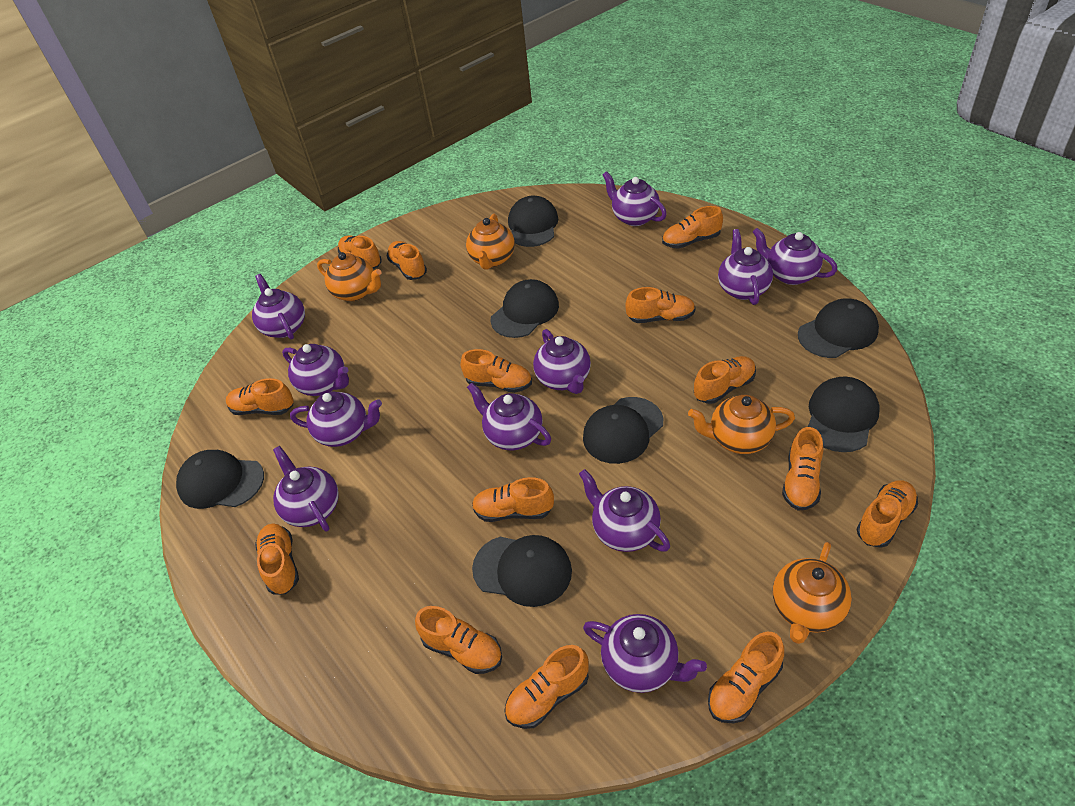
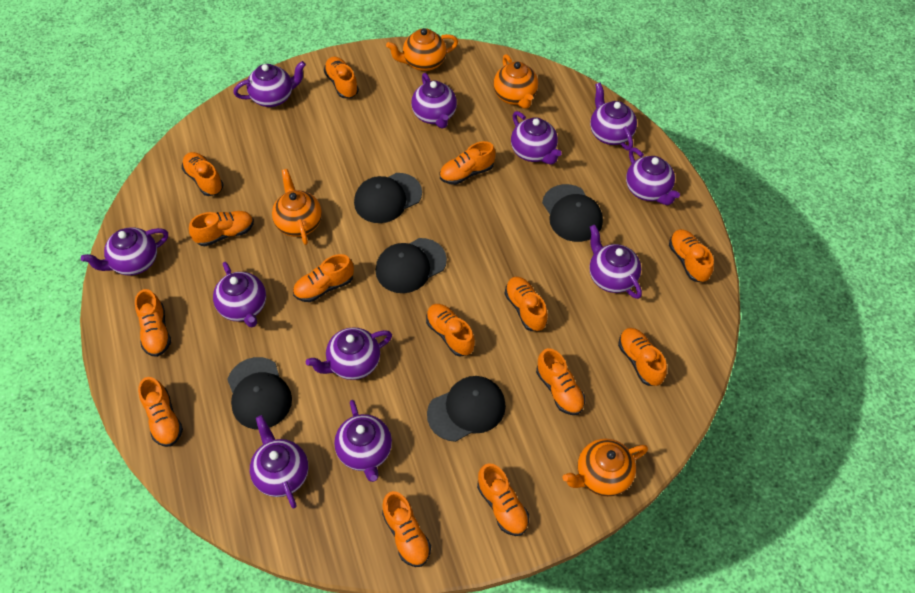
black cap: 7 -> 5

